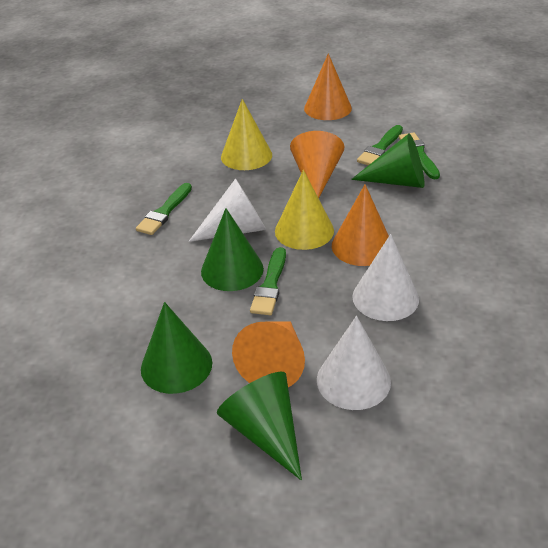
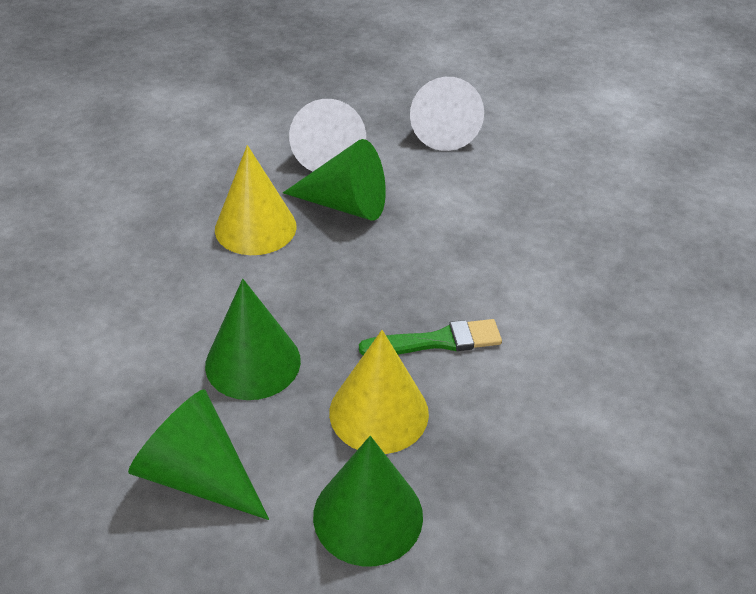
green brush: 4 -> 1
orange cone: 4 -> 0
white cone: 3 -> 2

